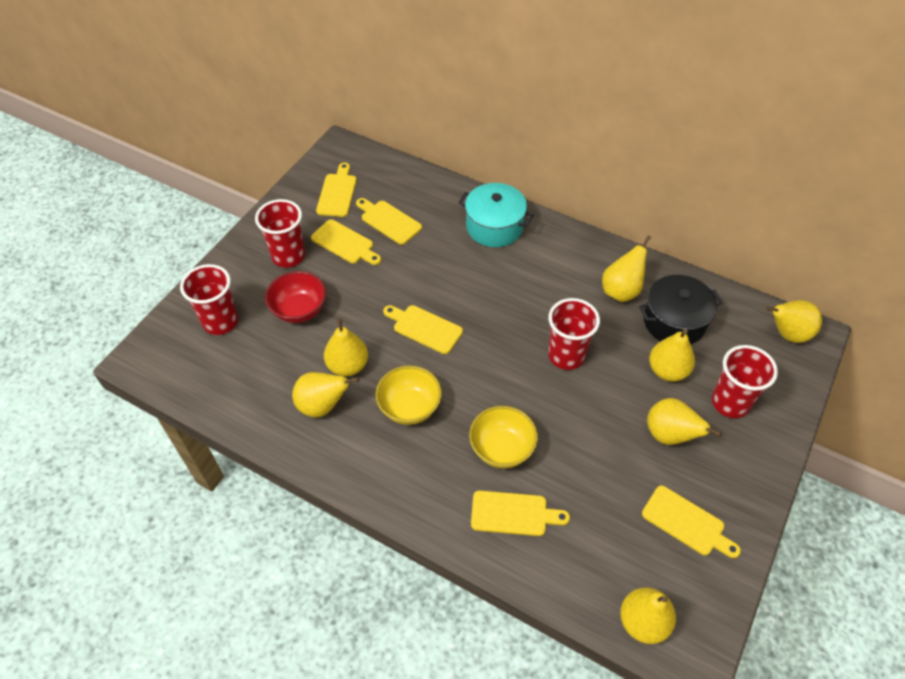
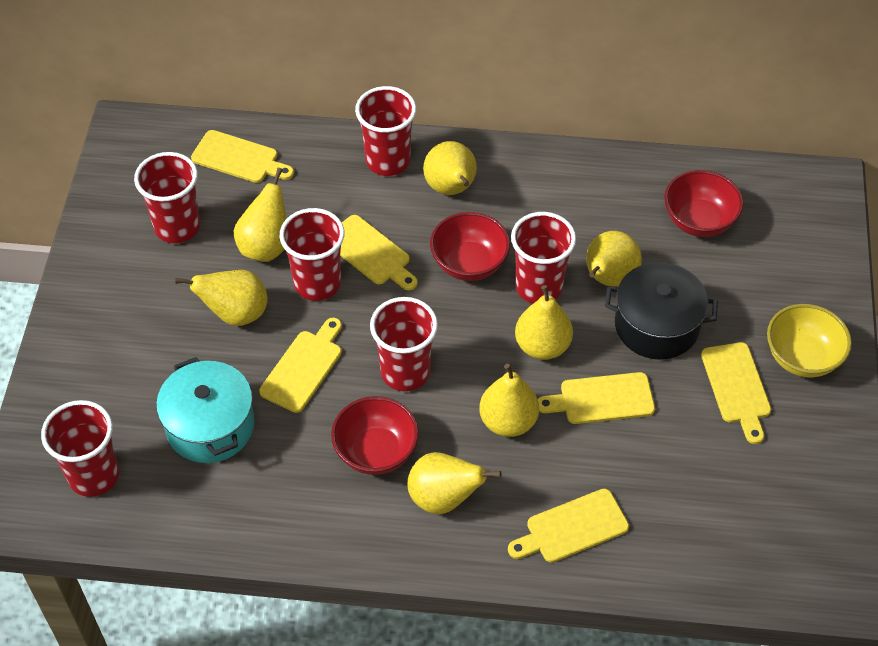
red bowl: 1 -> 3
red cup: 4 -> 6
yellow bowl: 2 -> 1

